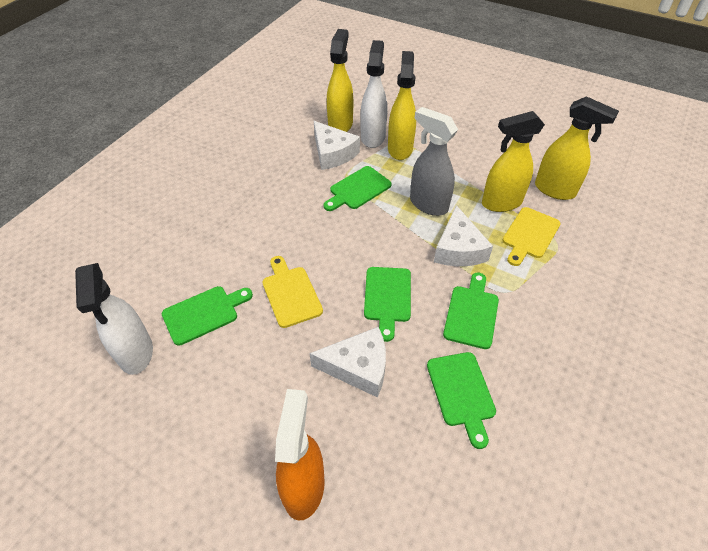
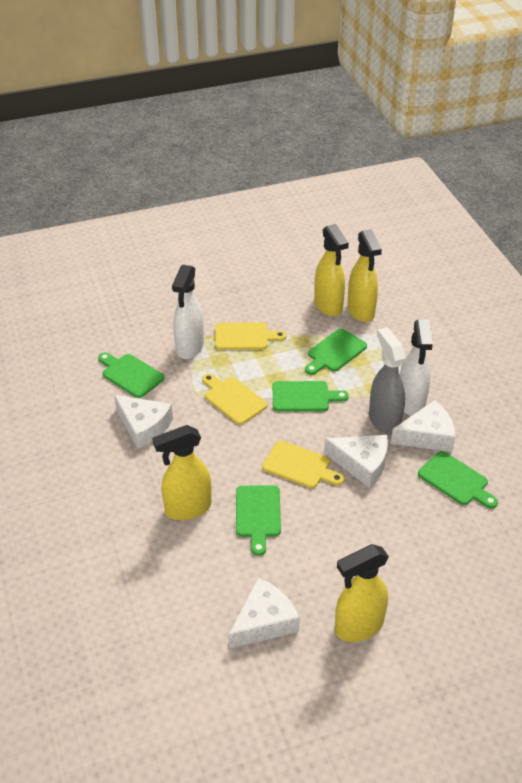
orange spray bottle: 1 -> 0
white cheese: 3 -> 4
yellow cutting board: 2 -> 3

